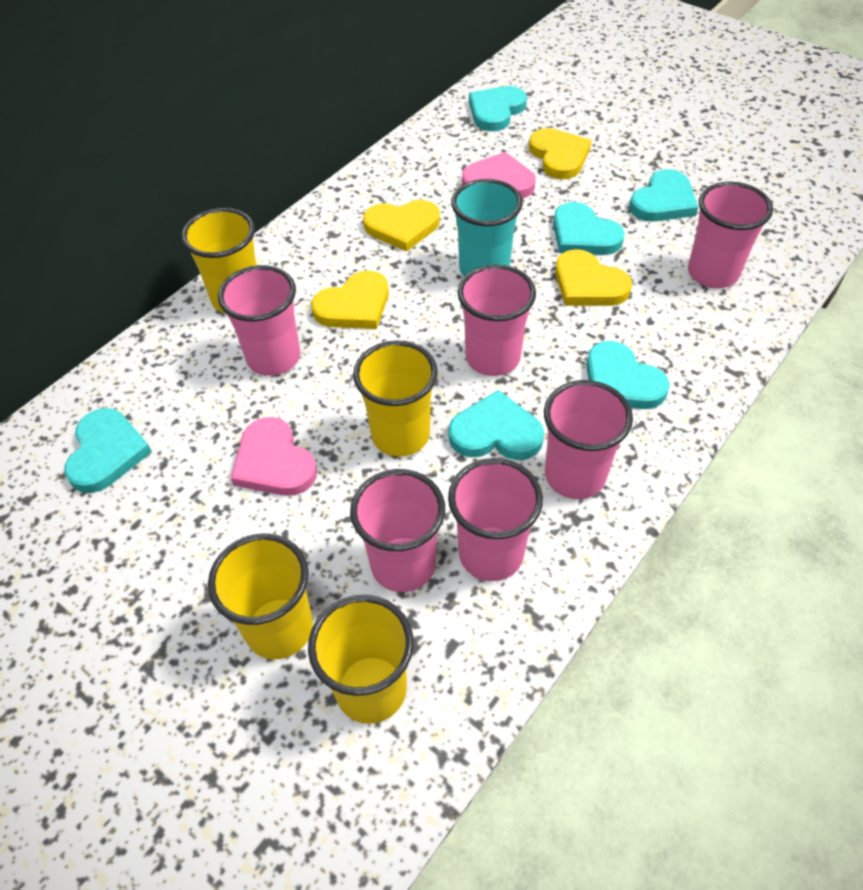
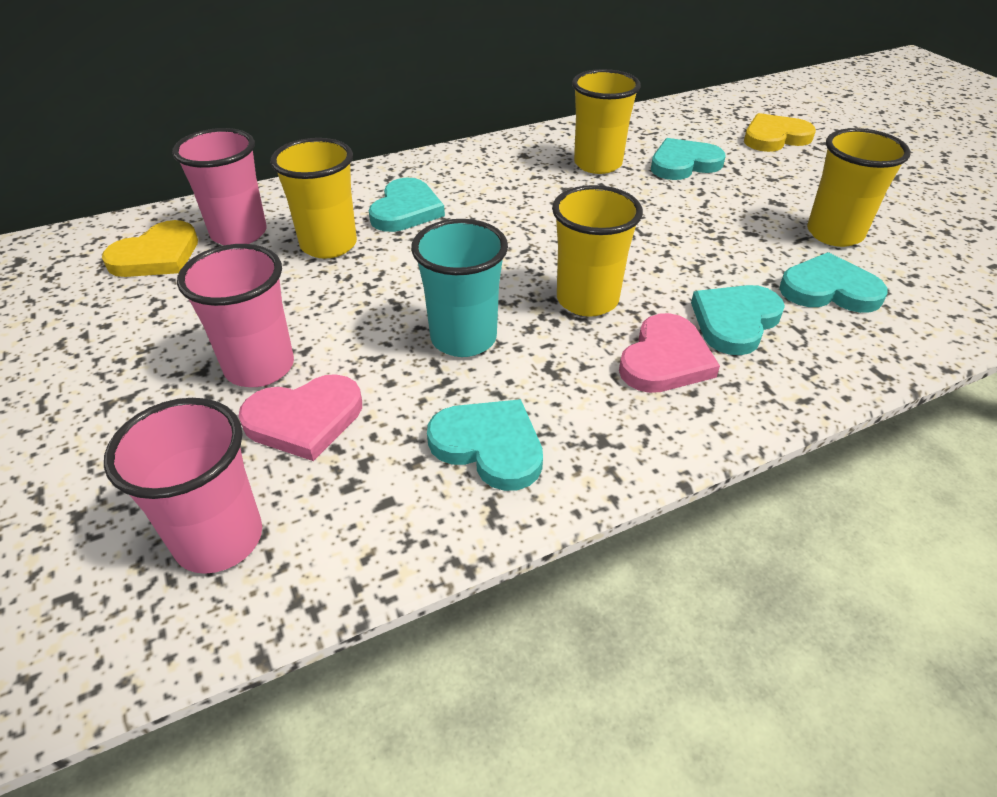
pink cup: 6 -> 3
turquoise heart: 6 -> 5
yellow heart: 4 -> 2

